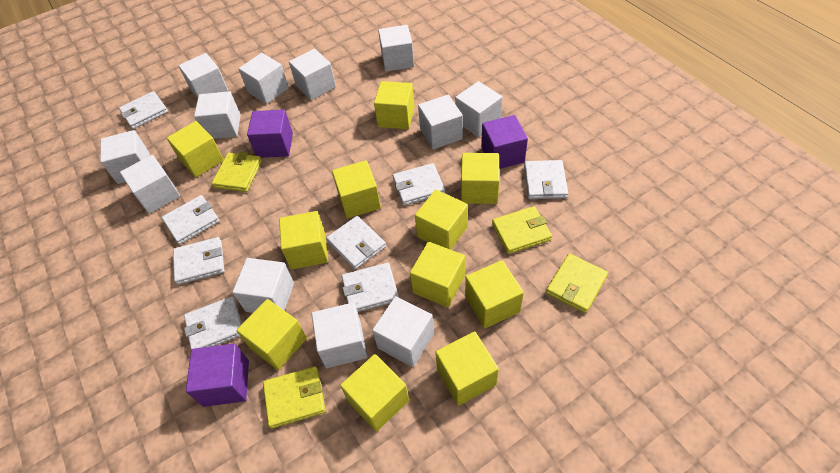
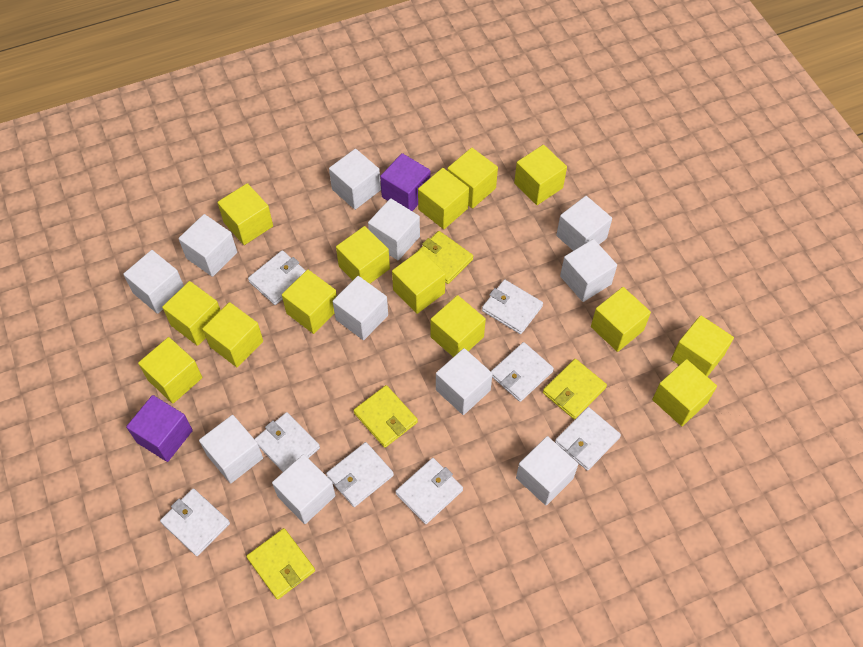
purple cube: 3 -> 2
white cube: 12 -> 11
yellow cube: 11 -> 14

